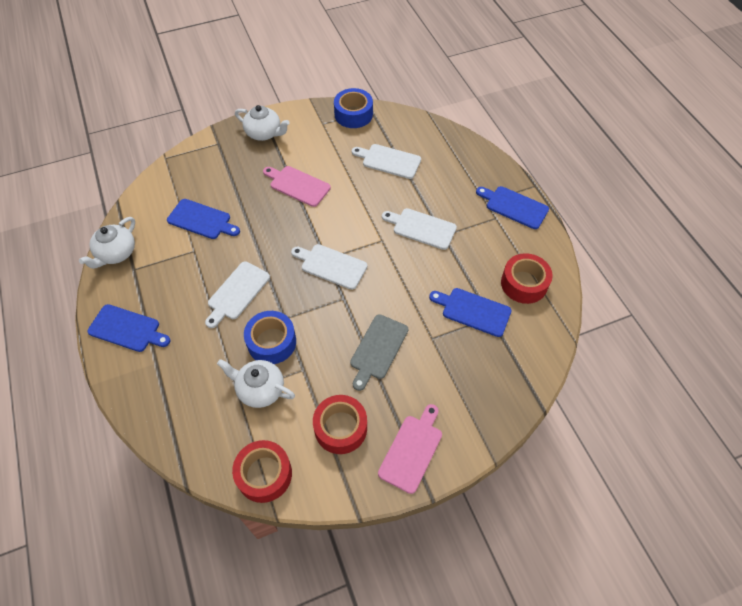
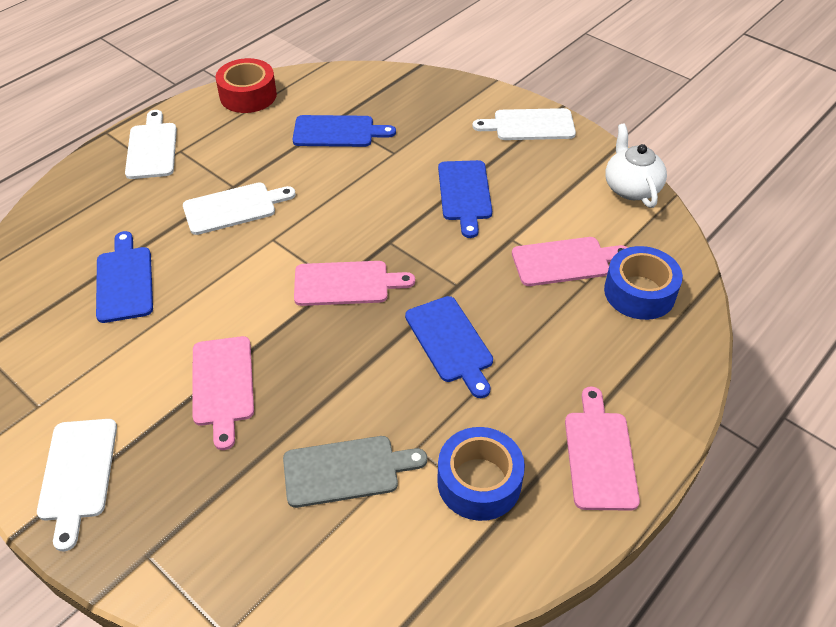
pink cutting board: 2 -> 4
red tape: 3 -> 1
white teapot: 3 -> 1

